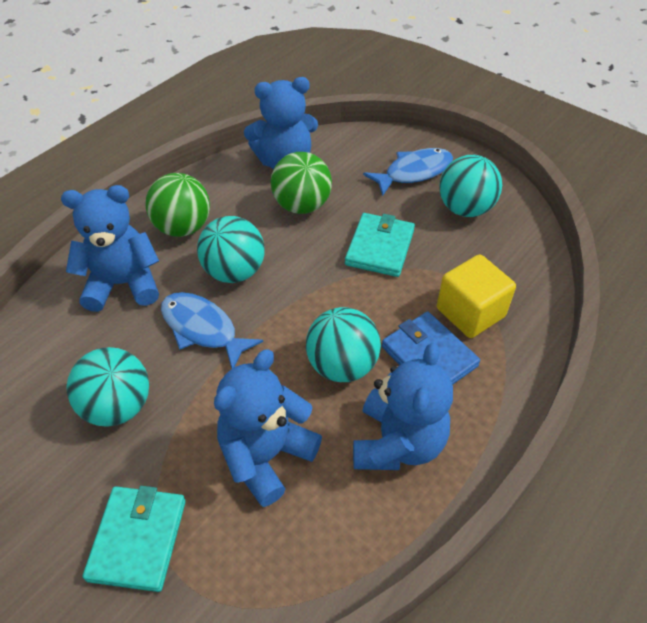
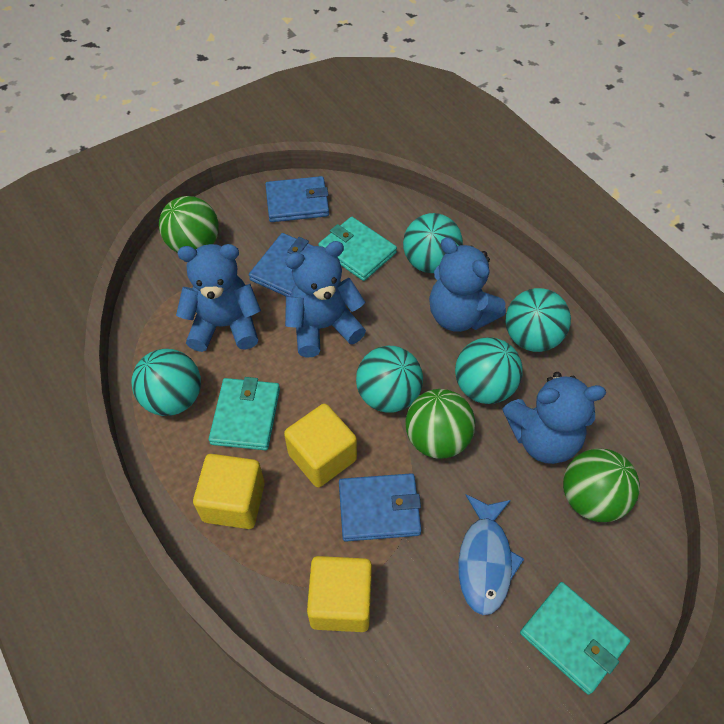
blue fish: 2 -> 1
blue wallet: 1 -> 3
green ball: 2 -> 3
turquoise ball: 4 -> 5
turquoise wallet: 2 -> 3
yellow cube: 1 -> 3

